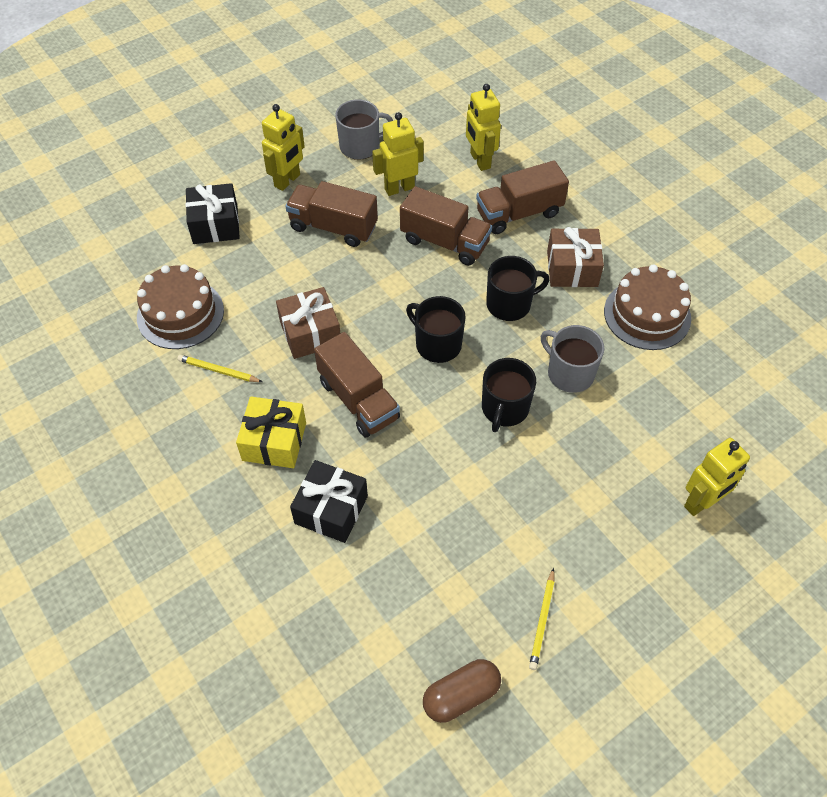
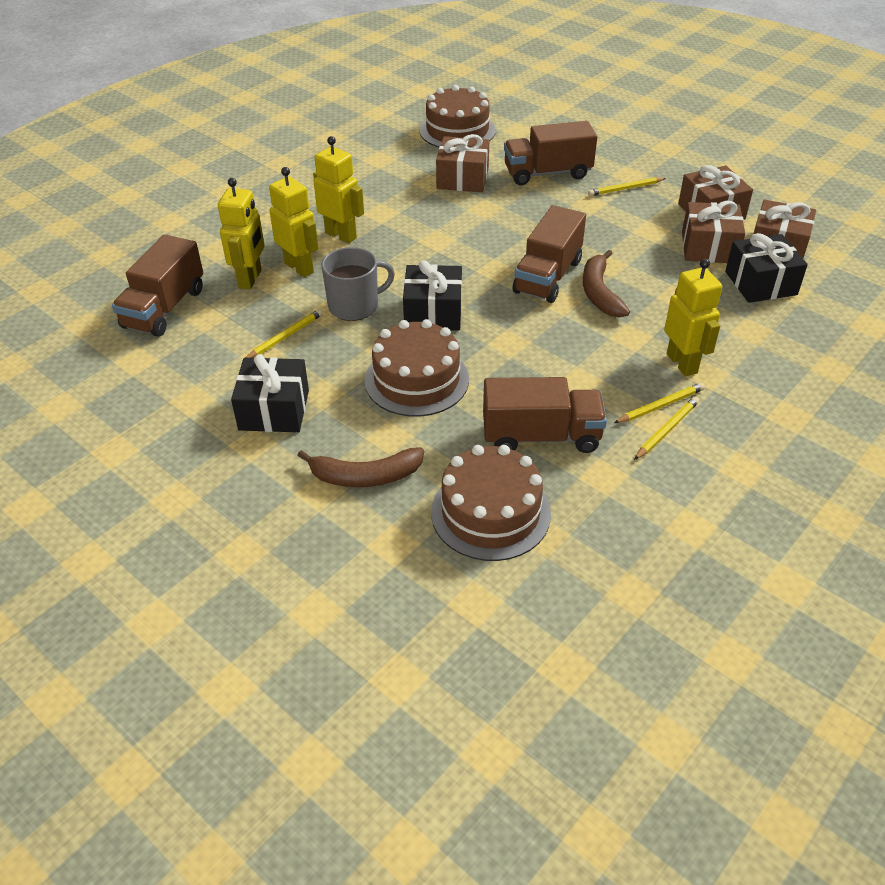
black gift: 2 -> 3
black mug: 3 -> 0
brown banana: 0 -> 2
brown cake: 2 -> 3
brown capsule: 1 -> 0
brown gift: 2 -> 4
grey mug: 2 -> 1
yellow gift: 1 -> 0
yellow pencil: 2 -> 4

